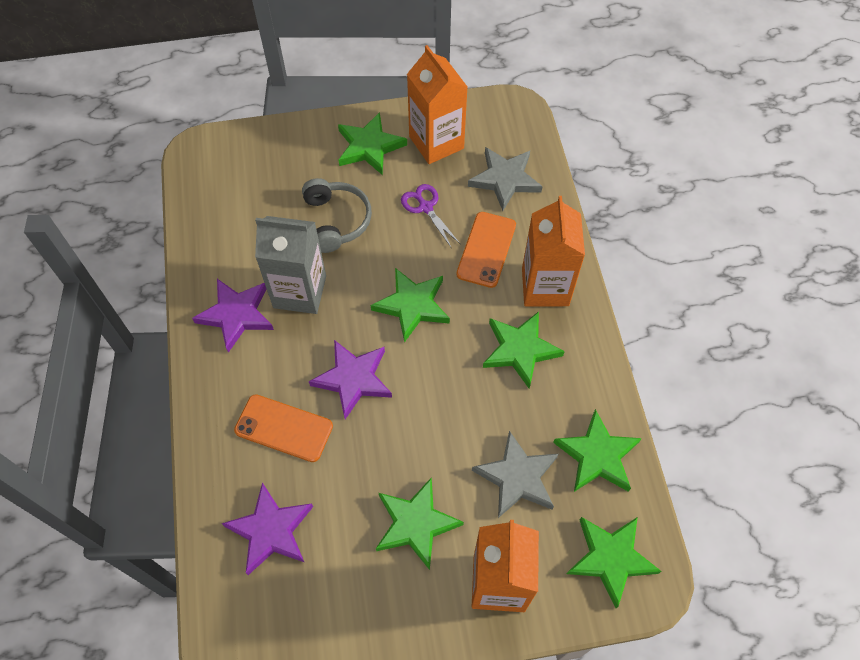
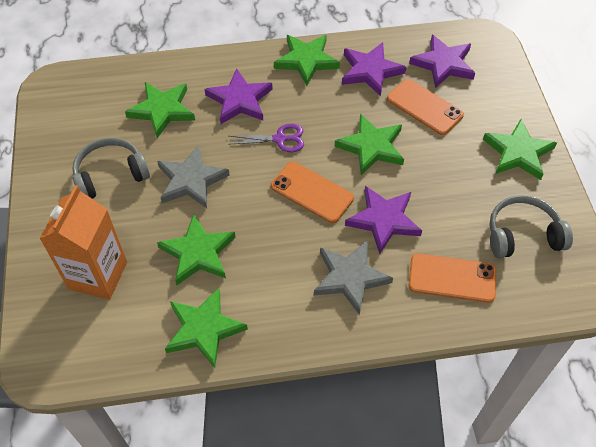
grey carton: 1 -> 0
grey headphones: 1 -> 2
orange carton: 3 -> 1
orange phone: 2 -> 3
purple star: 3 -> 4

